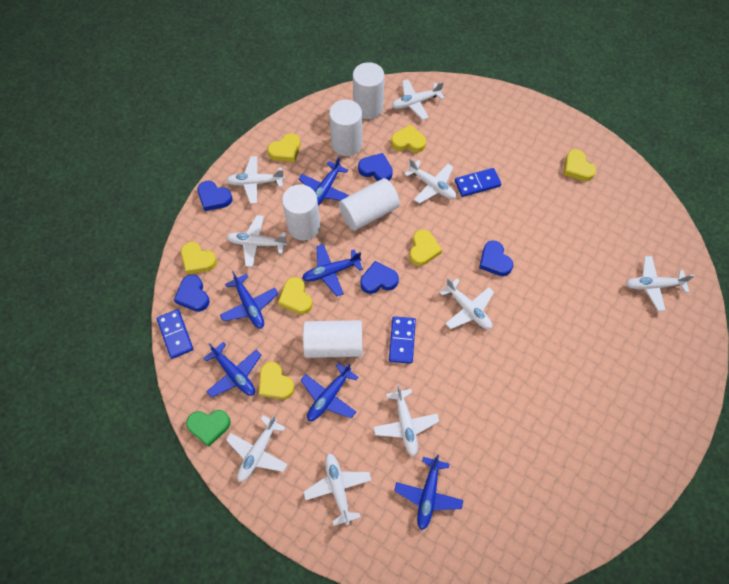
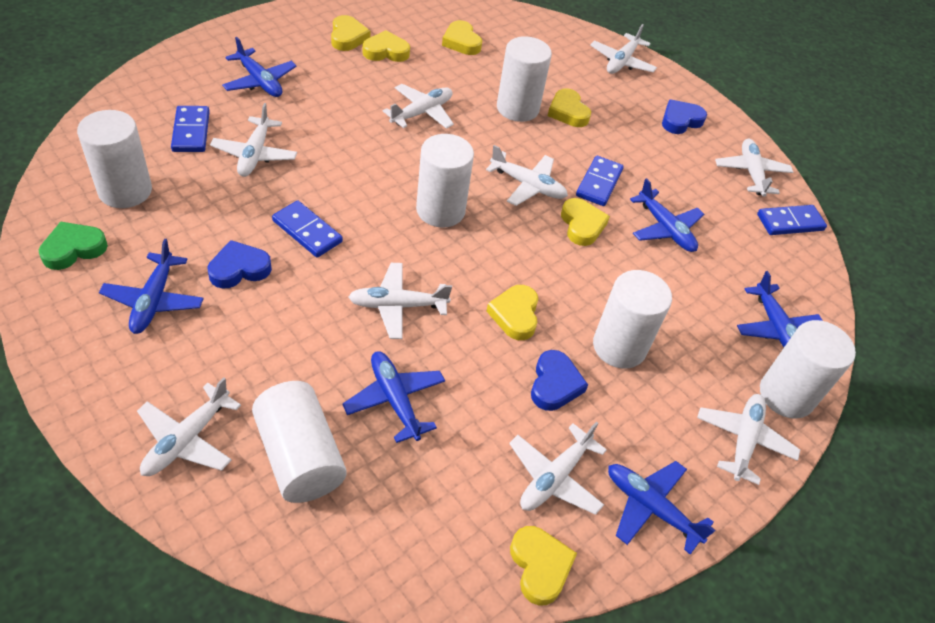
blue domino: 3 -> 4
blue heart: 5 -> 3
white cylinder: 5 -> 6

